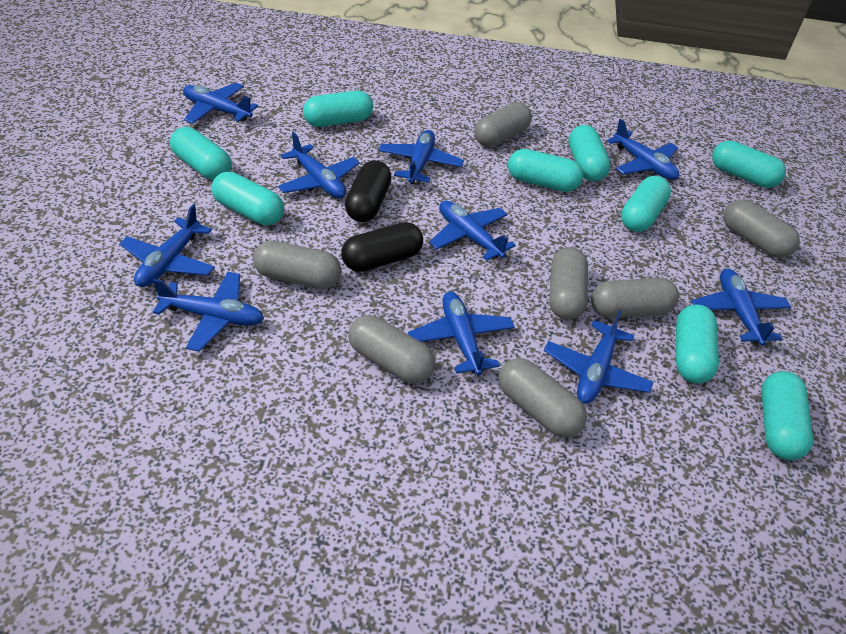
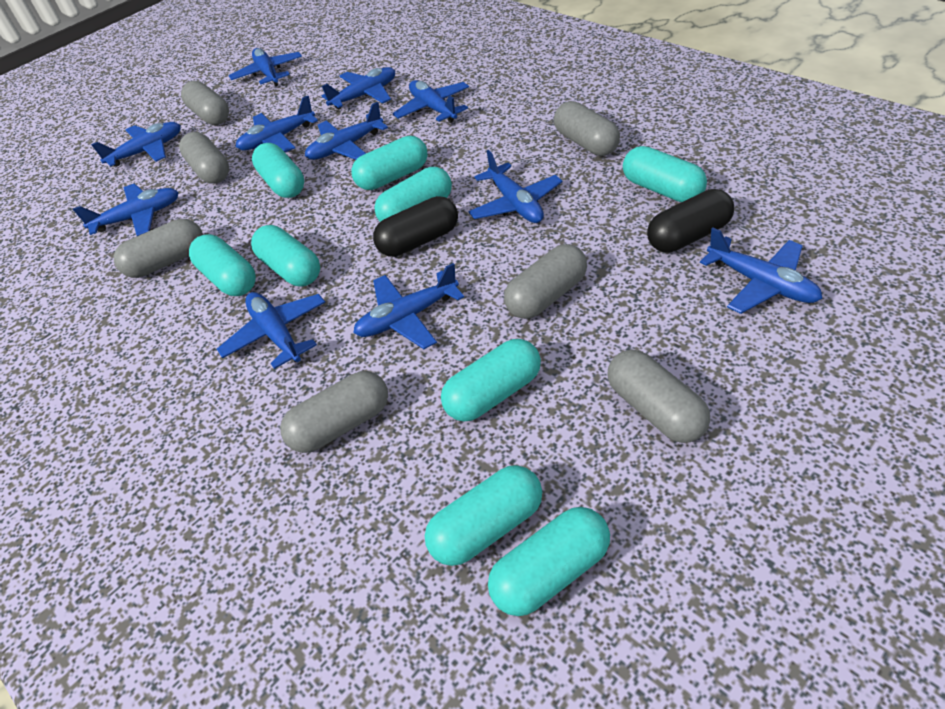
blue plane: 10 -> 11

